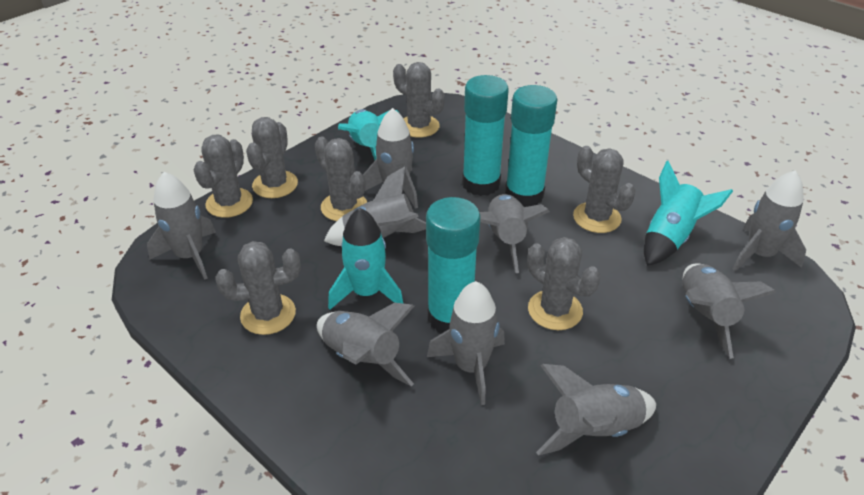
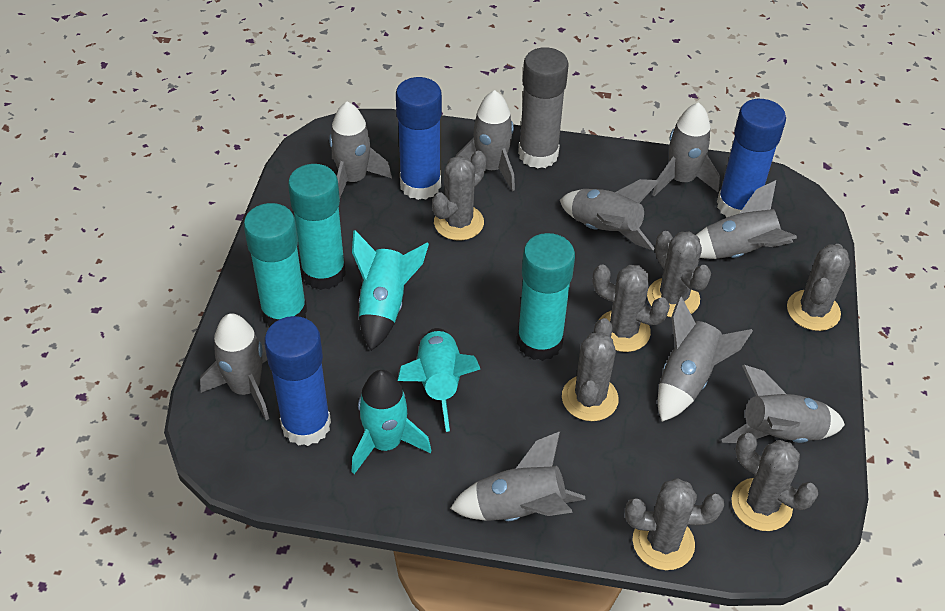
blue glue stick: 0 -> 3
grey glue stick: 0 -> 1

